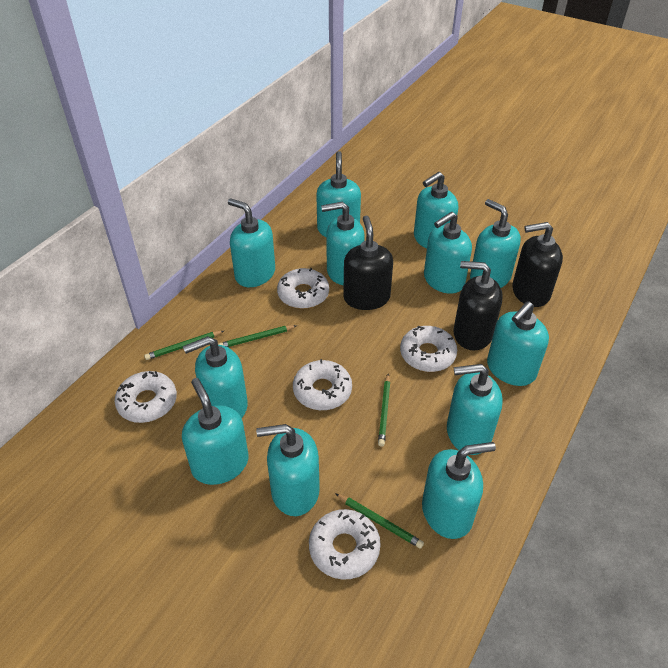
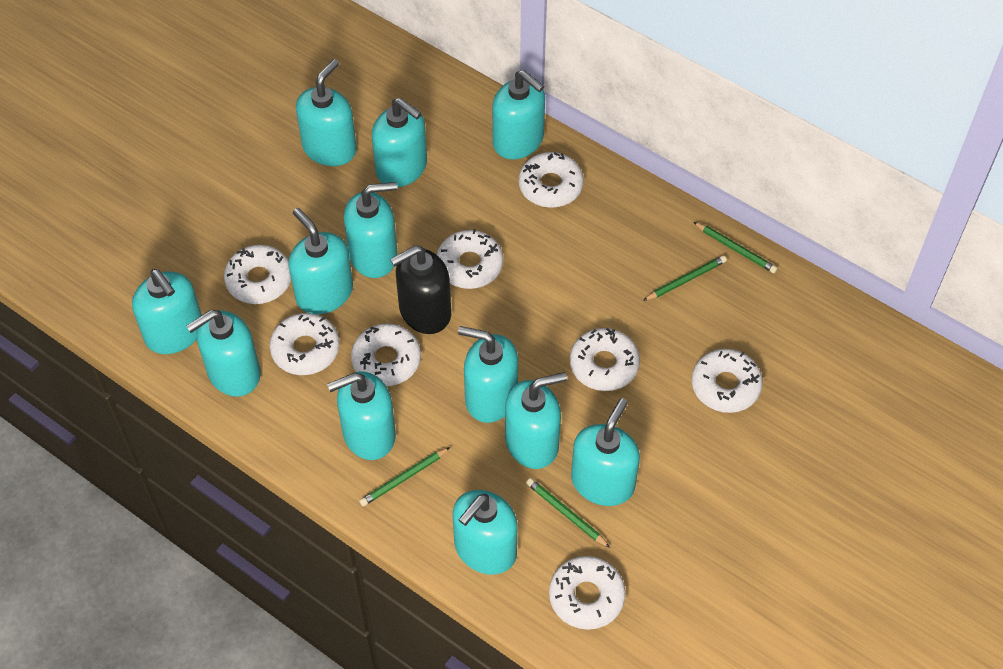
black soap dispenser: 3 -> 1
white donut: 5 -> 8

